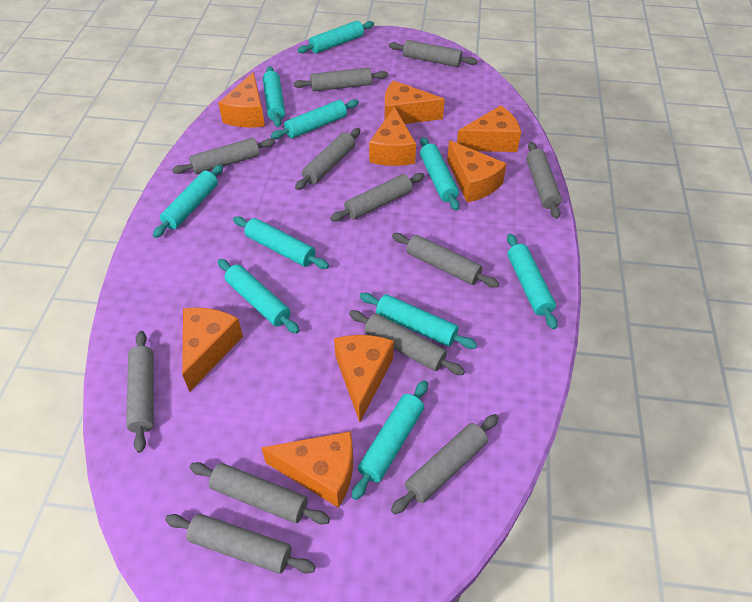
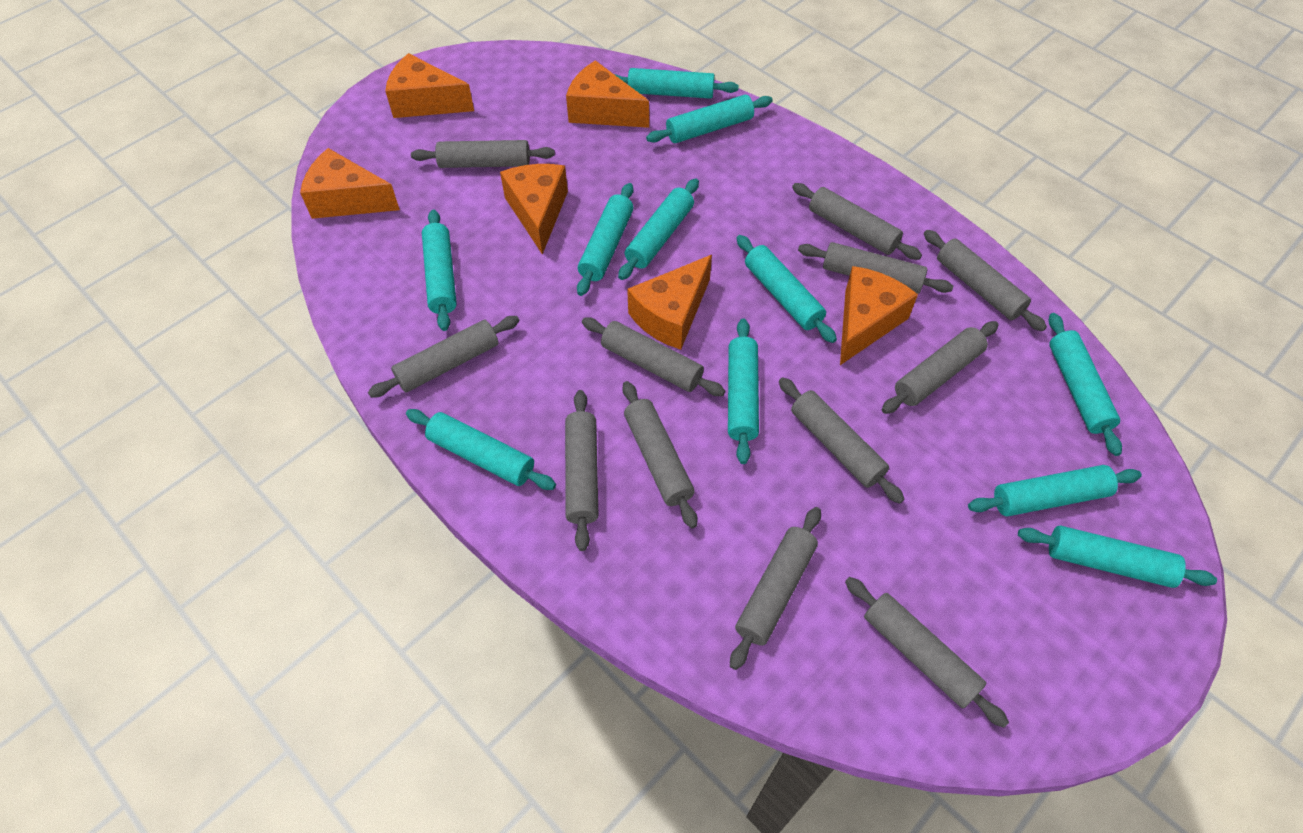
orange cheese: 8 -> 6
turquoise rolling pin: 10 -> 11

